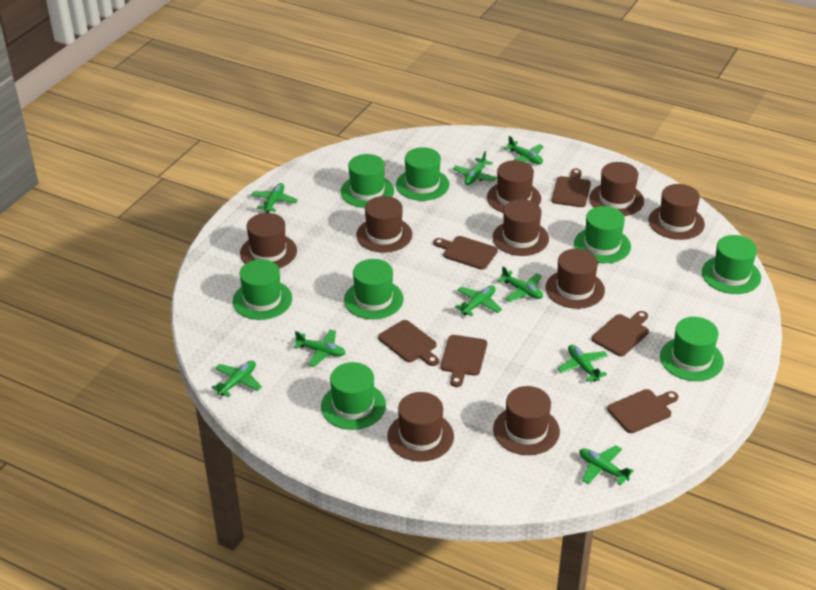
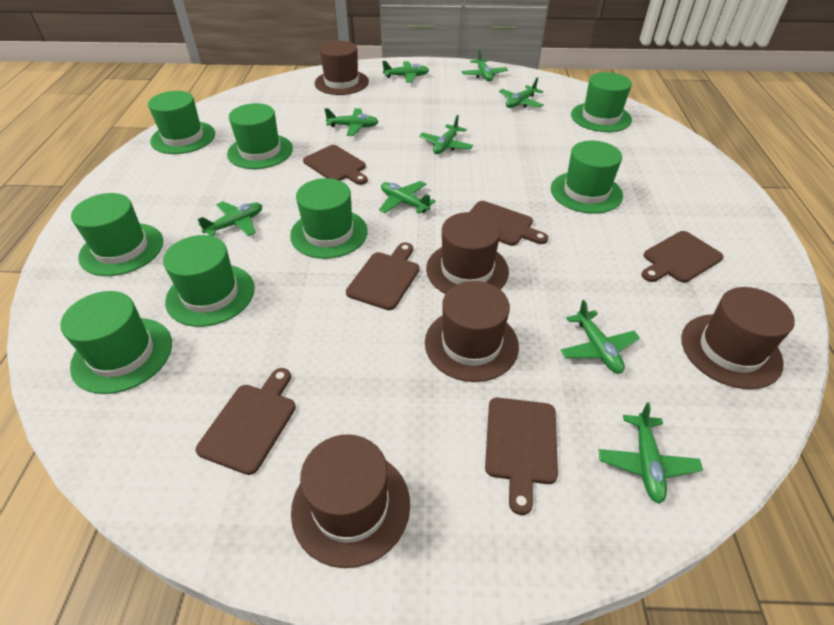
brown hat: 9 -> 5

